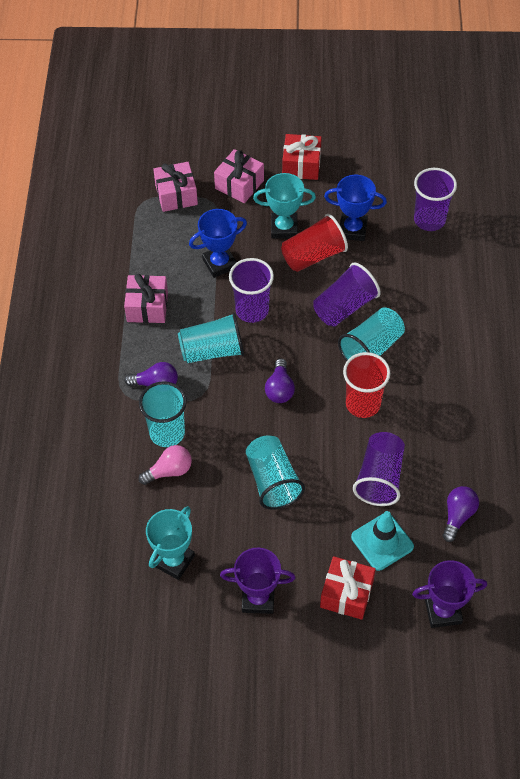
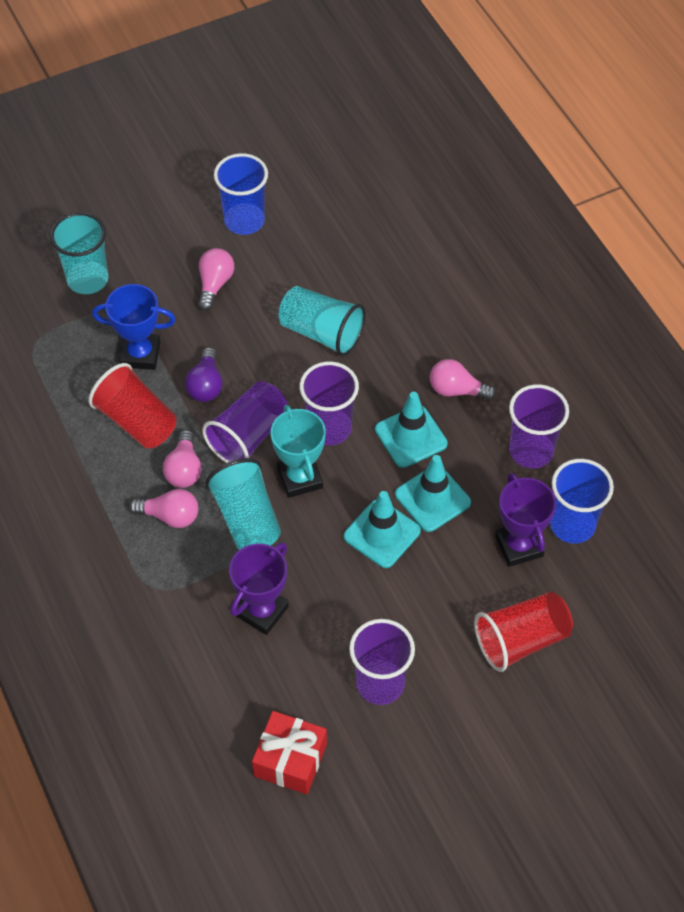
blue cup: 0 -> 2
blue trophy: 2 -> 1
pink gift: 3 -> 0
pink light bulb: 1 -> 4
purple light bulb: 3 -> 1
red gift: 2 -> 1
turquoise cup: 4 -> 3
turquoise traffic cone: 1 -> 3
turquoise trophy: 2 -> 1

